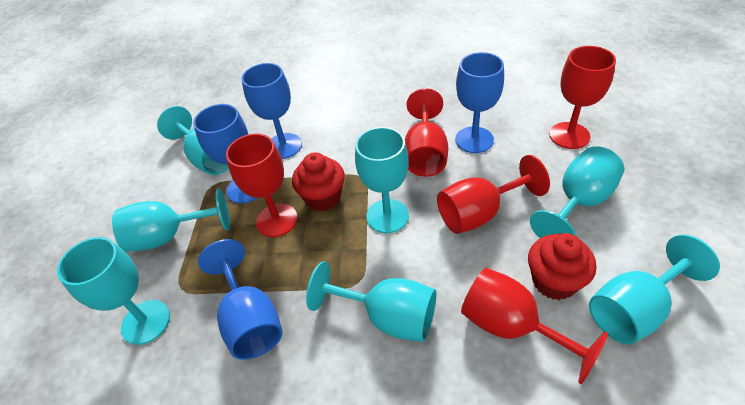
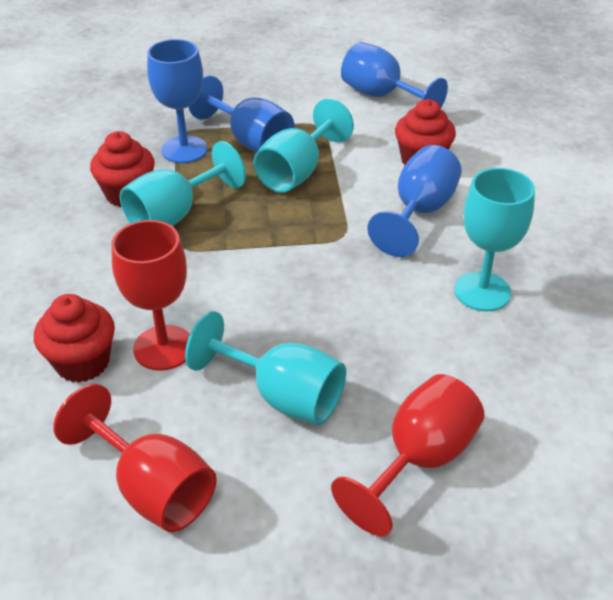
red cupcake: 2 -> 3
red goblet: 5 -> 3
turquoise goblet: 7 -> 4

